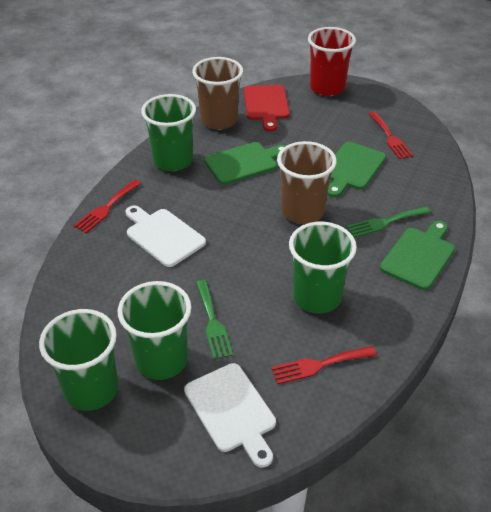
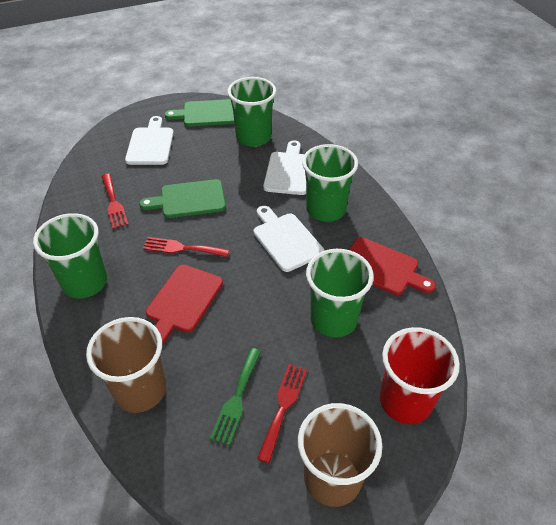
green cutting board: 3 -> 2
green fork: 2 -> 1
red cutting board: 1 -> 2
white cutting board: 2 -> 3

